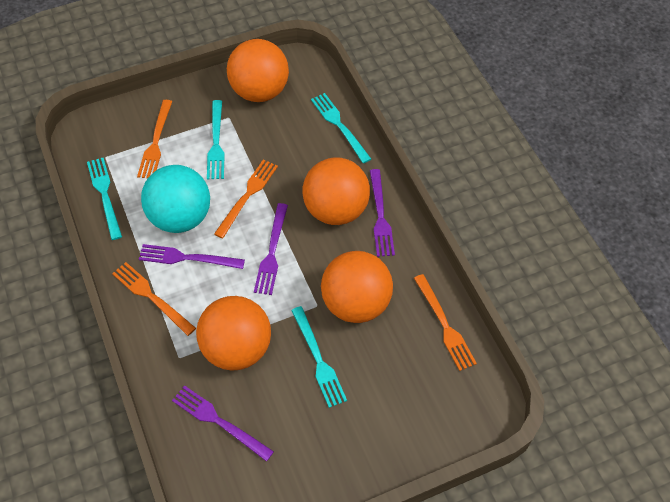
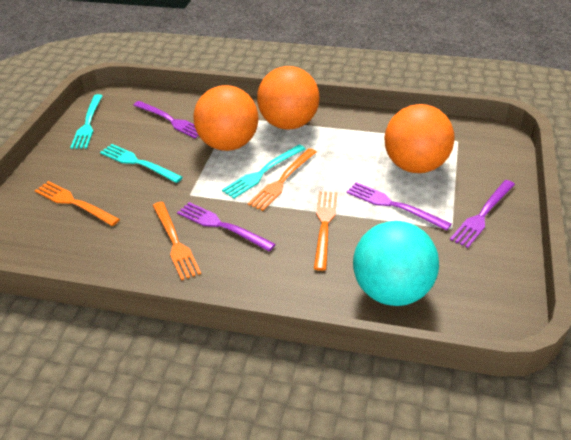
orange ball: 4 -> 3
turquoise fork: 4 -> 3

